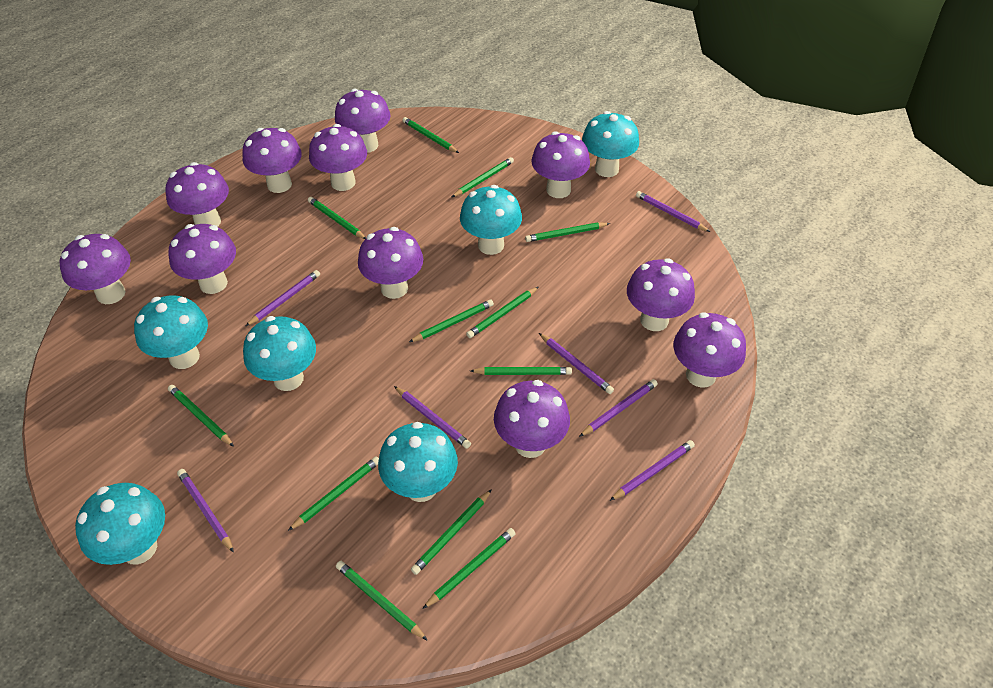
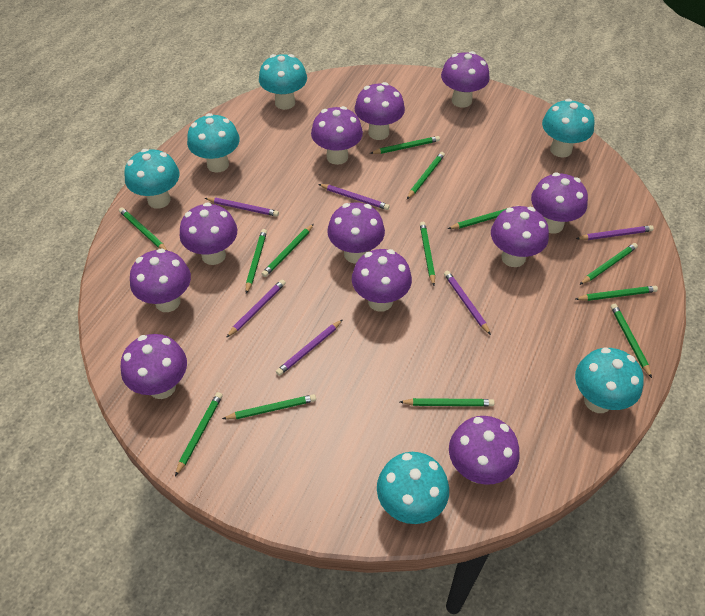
green pencil: 12 -> 13
purple pencil: 7 -> 6

